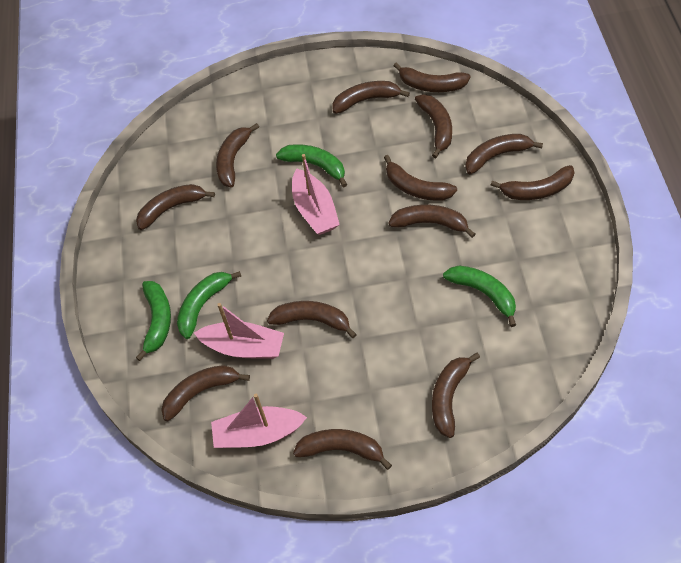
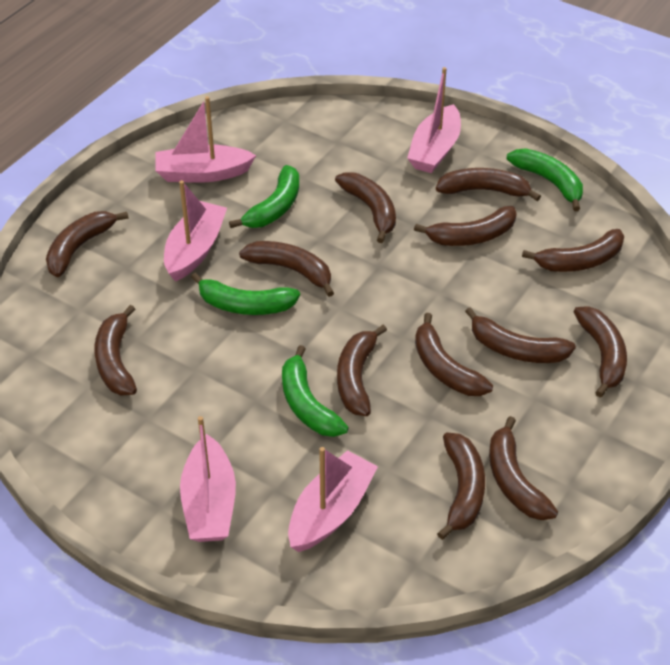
pink boat: 3 -> 5

